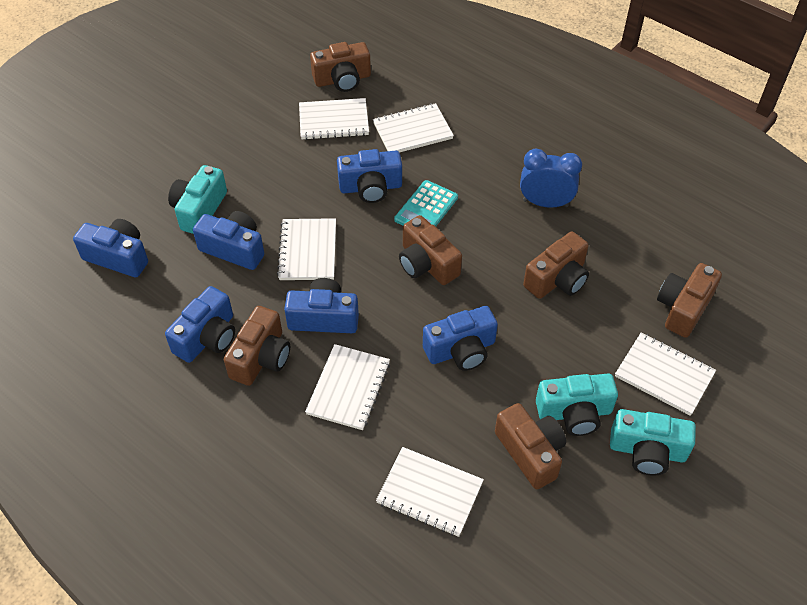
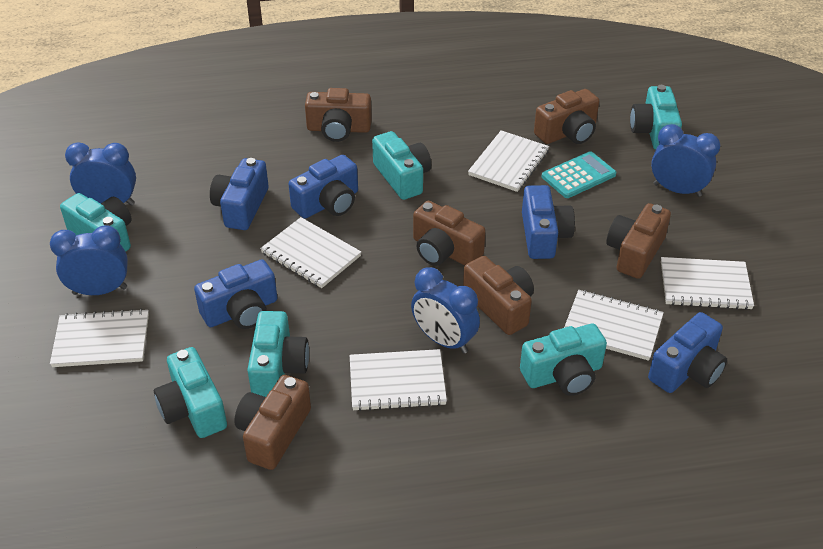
blue camera: 6 -> 5
blue clock: 1 -> 4
turquoise camera: 3 -> 6

